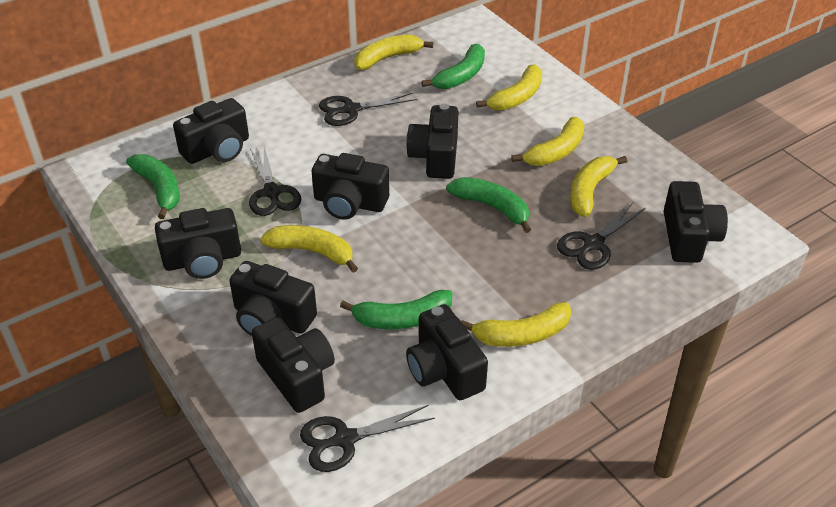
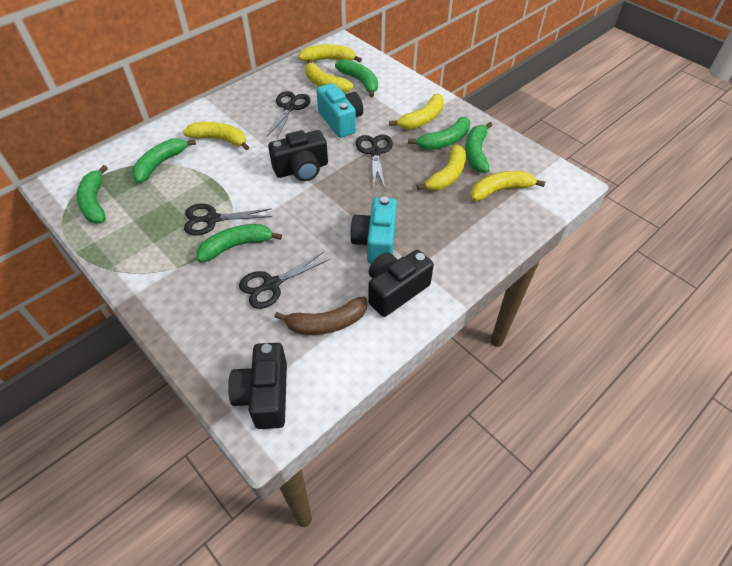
black camera: 8 -> 3
brown banana: 0 -> 1
green banana: 4 -> 6
turquoise camera: 0 -> 2

